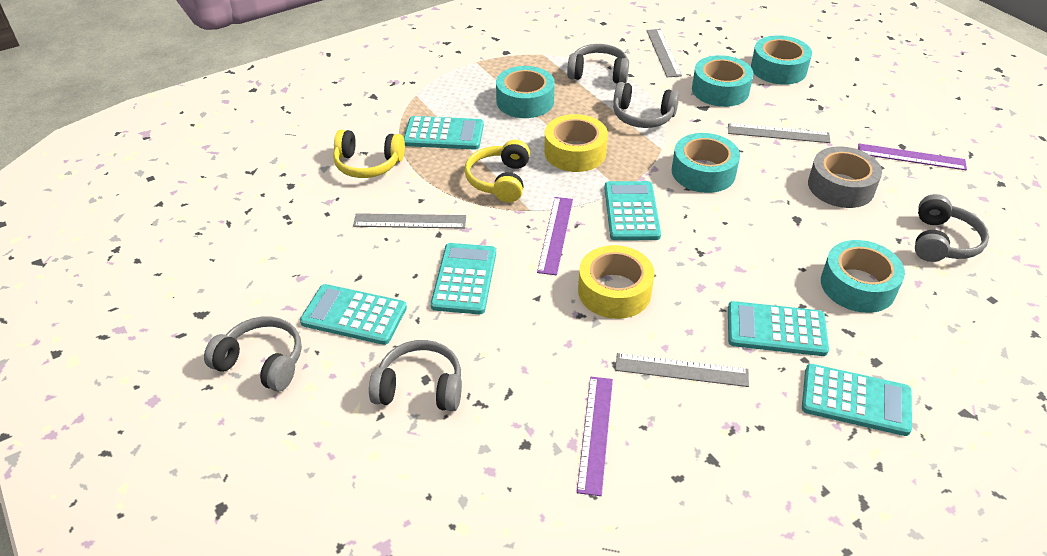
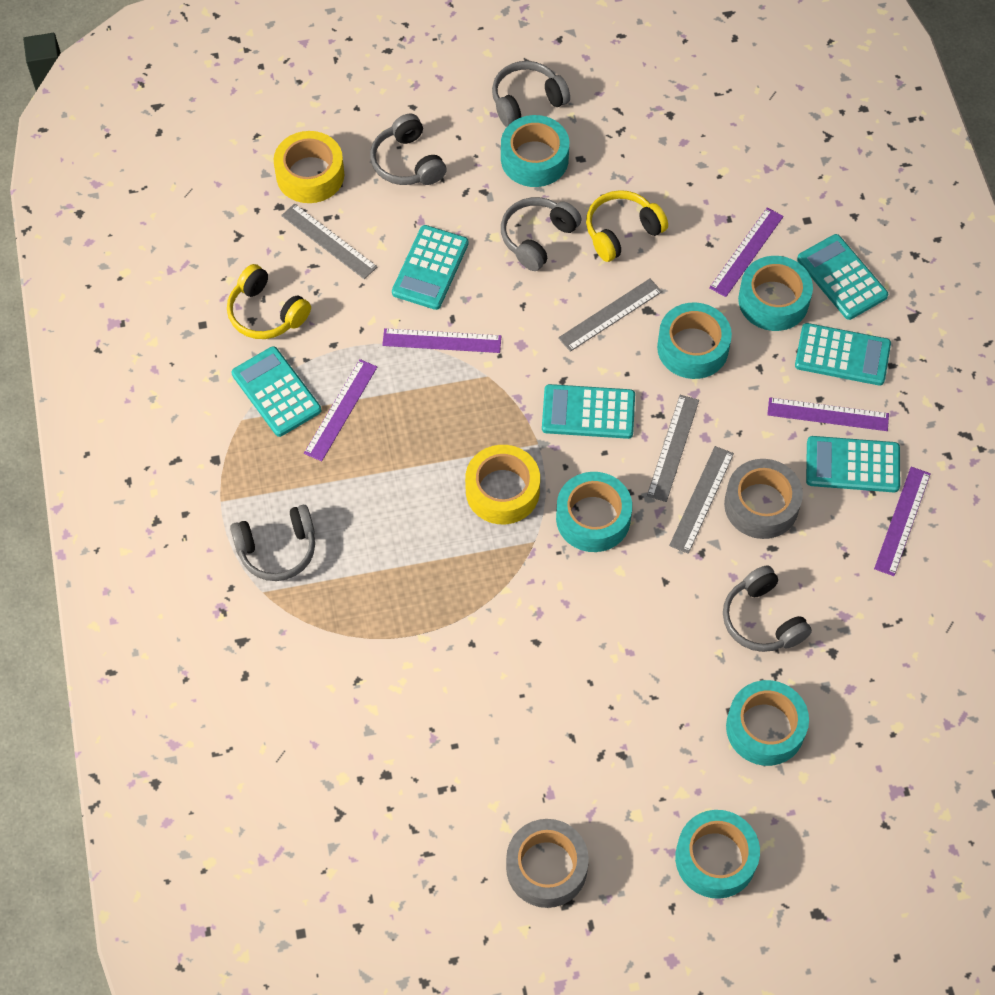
grey tape: 1 -> 2
purple ruler: 3 -> 5
turquoise tape: 5 -> 6

